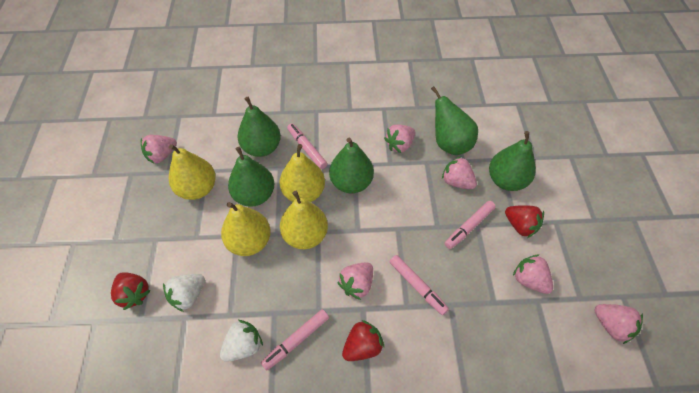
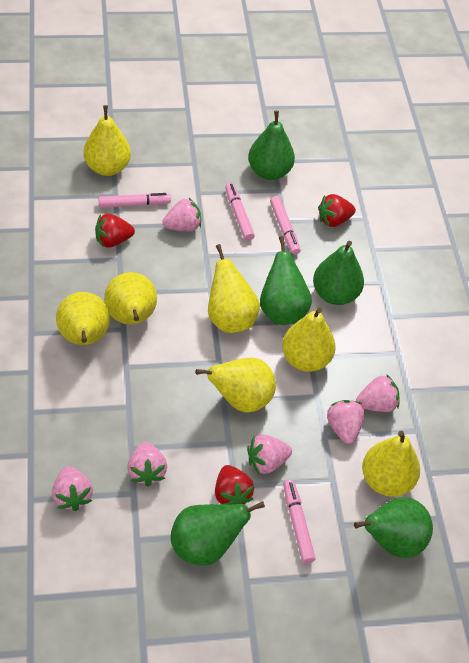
white strawberry: 2 -> 0
yellow pear: 4 -> 7

